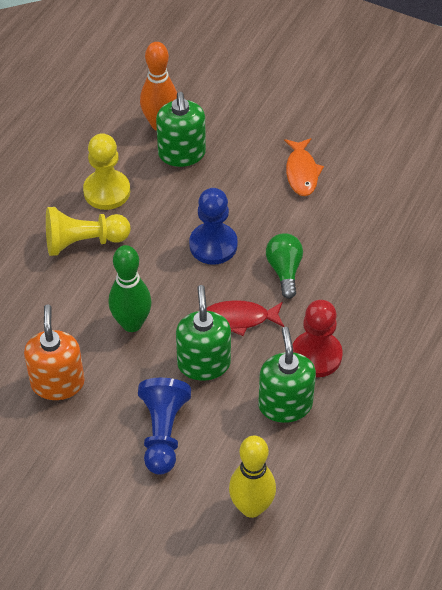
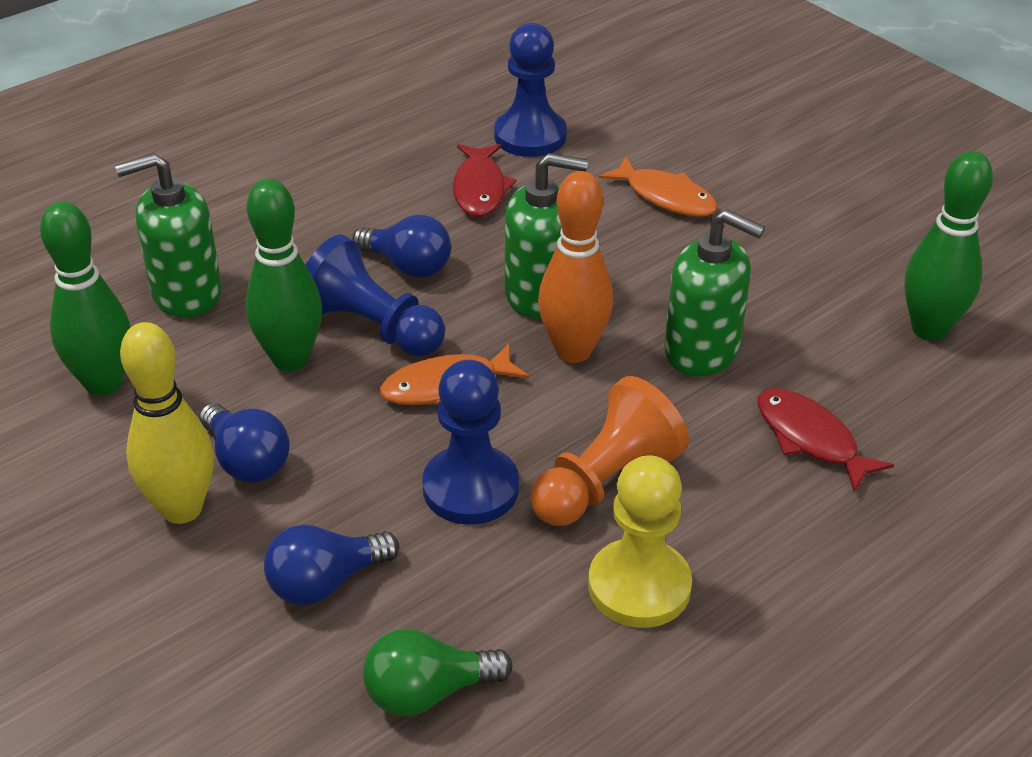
blue light bulb: 0 -> 3
blue pawn: 2 -> 3
green bowling pin: 1 -> 3
orange fish: 1 -> 2
orange pawn: 0 -> 1
orange soap dispenser: 1 -> 0
red fish: 1 -> 2
red pawn: 1 -> 0
yellow pawn: 2 -> 1

